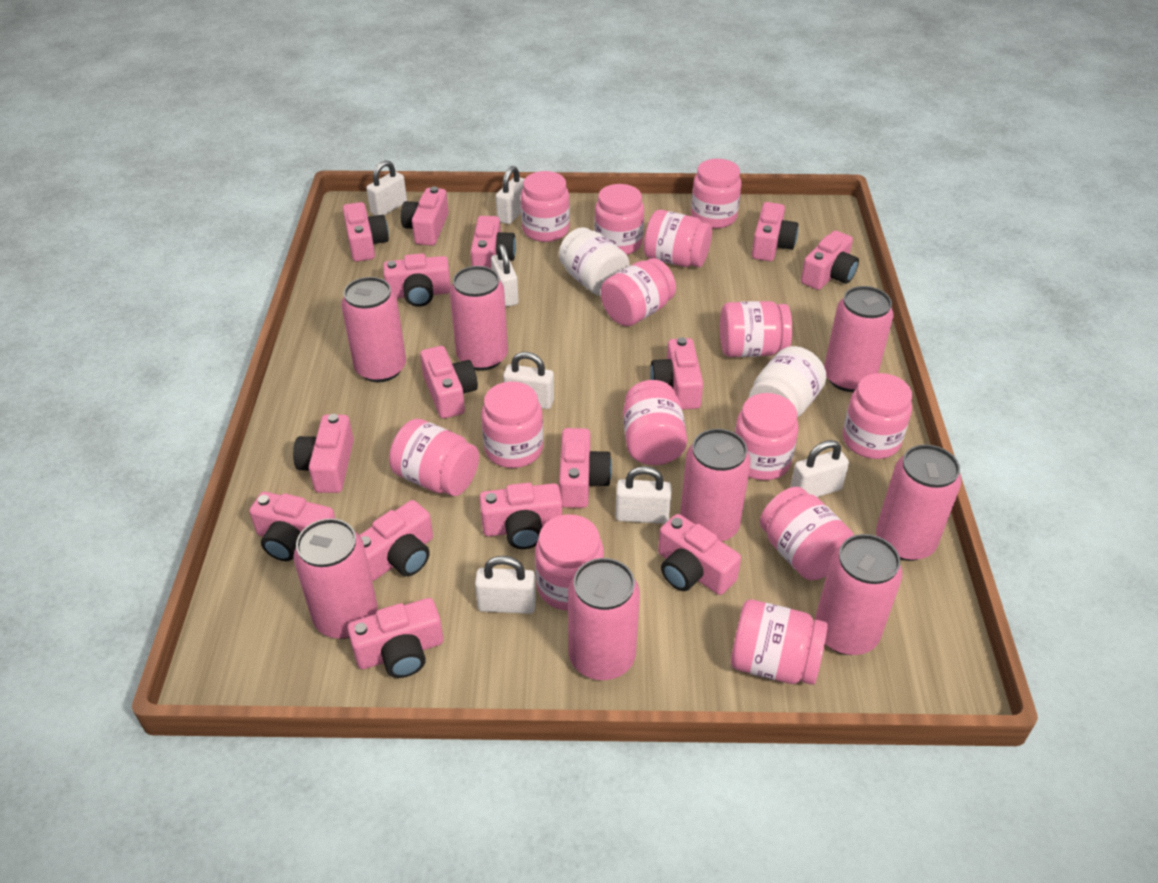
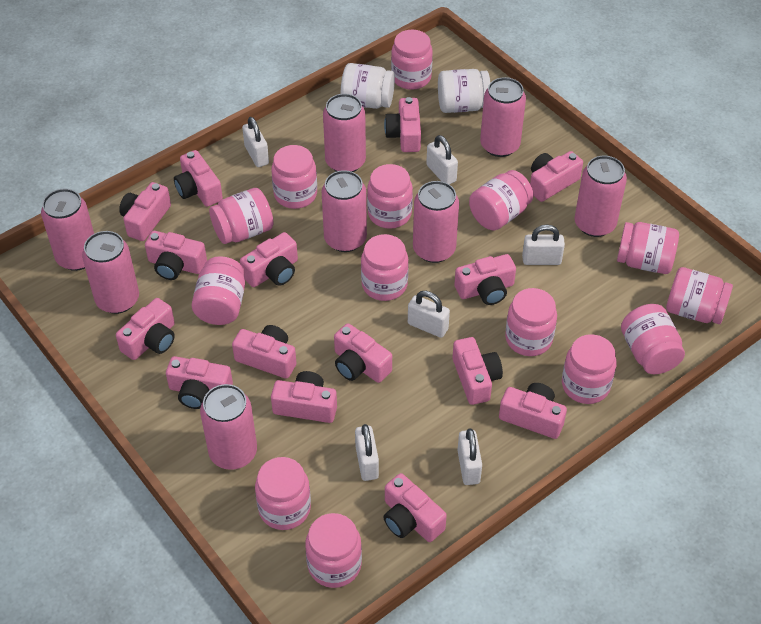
white padlock: 7 -> 6

